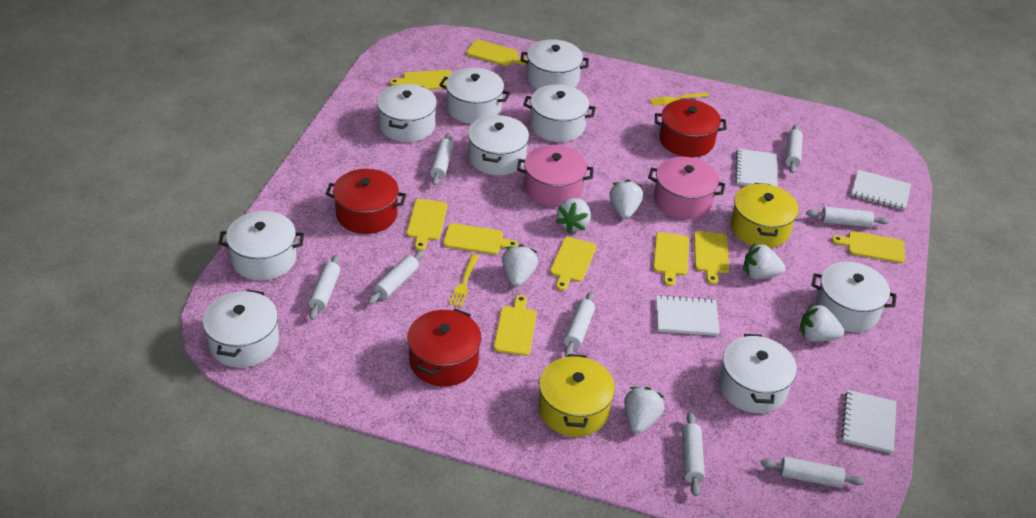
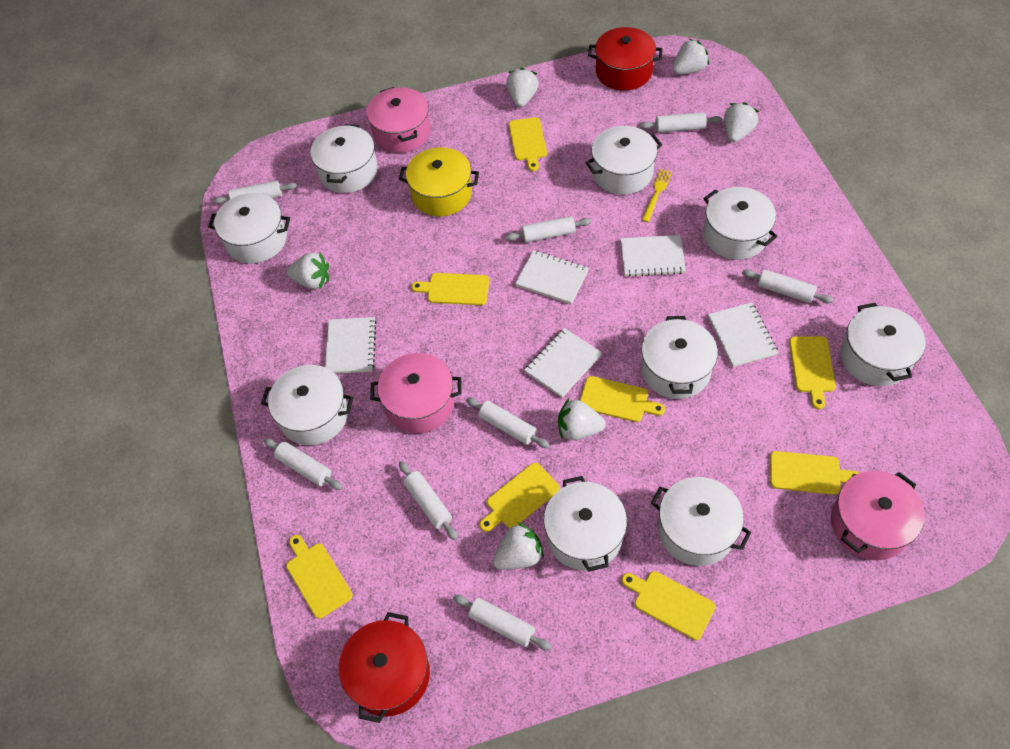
pink pot: 2 -> 3
red pot: 3 -> 2
white notebook: 4 -> 5
yellow cutting board: 9 -> 8
yellow fork: 2 -> 1
yellow pot: 2 -> 1

